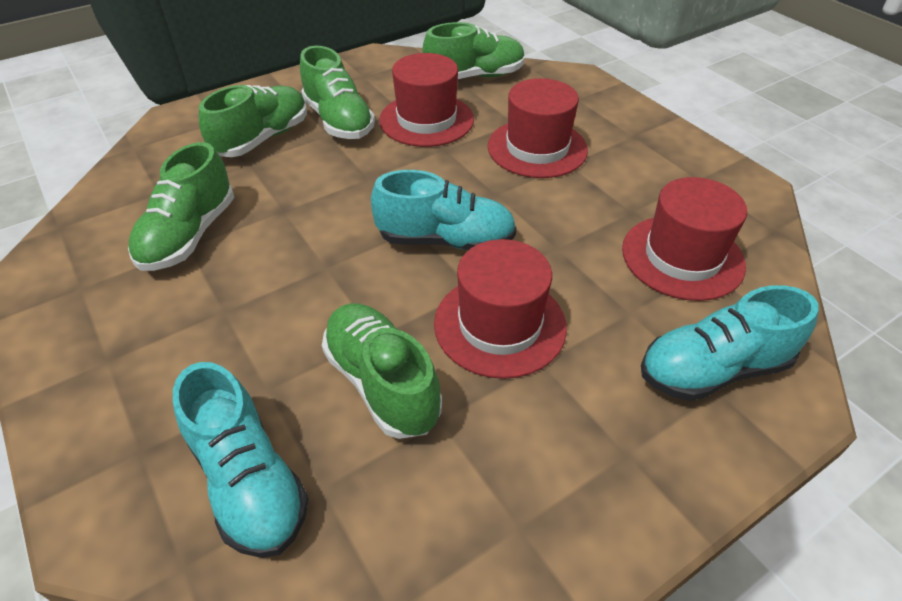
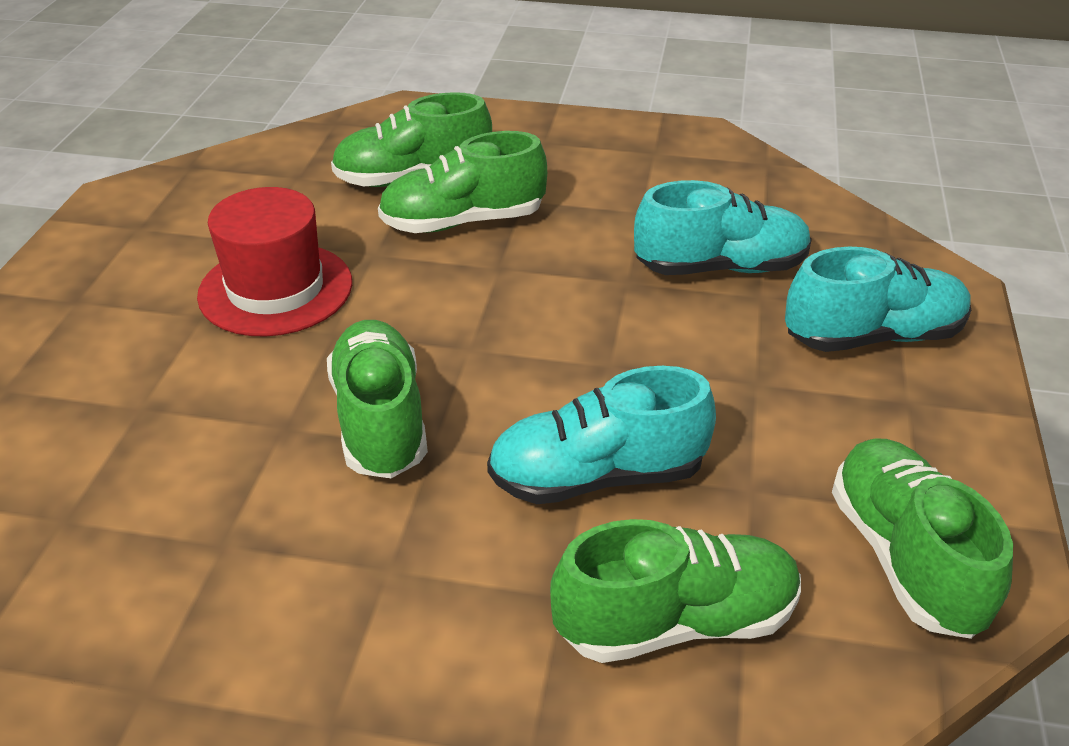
red hat: 4 -> 1

